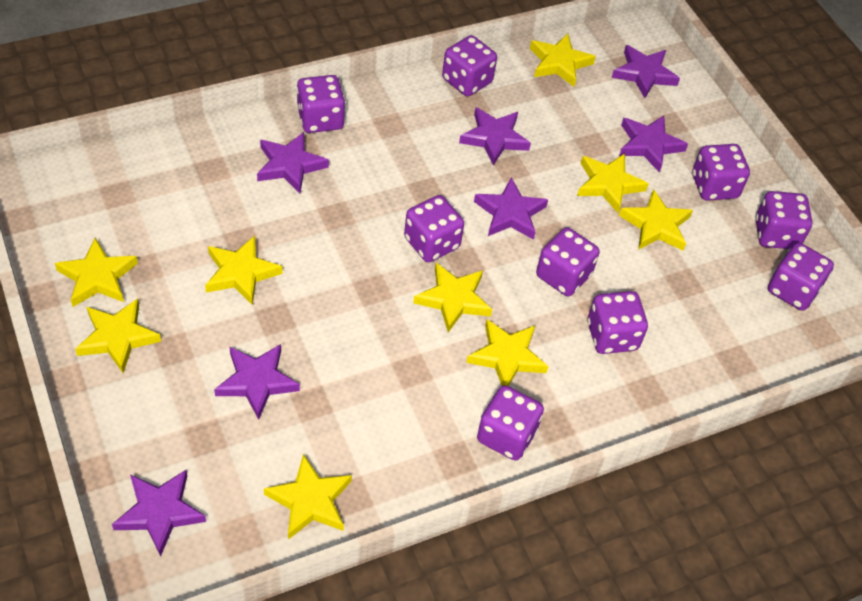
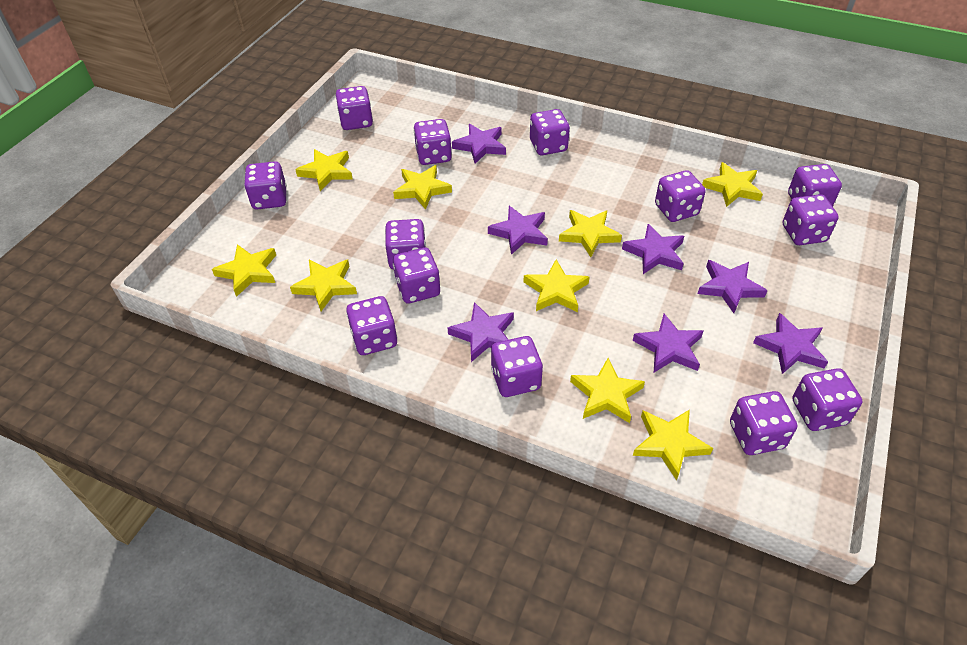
purple dice: 9 -> 13

